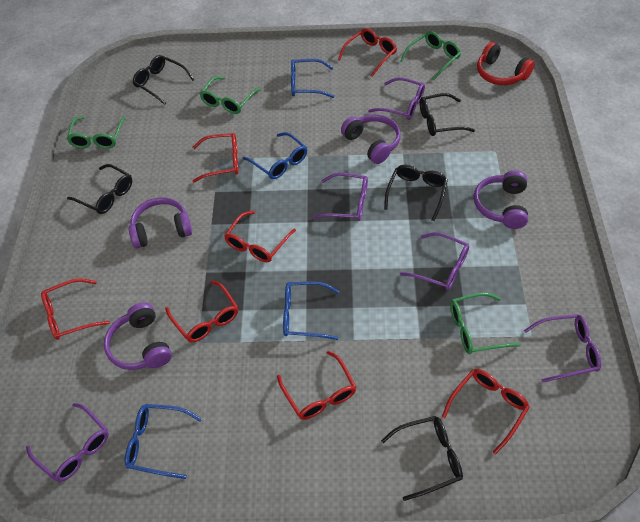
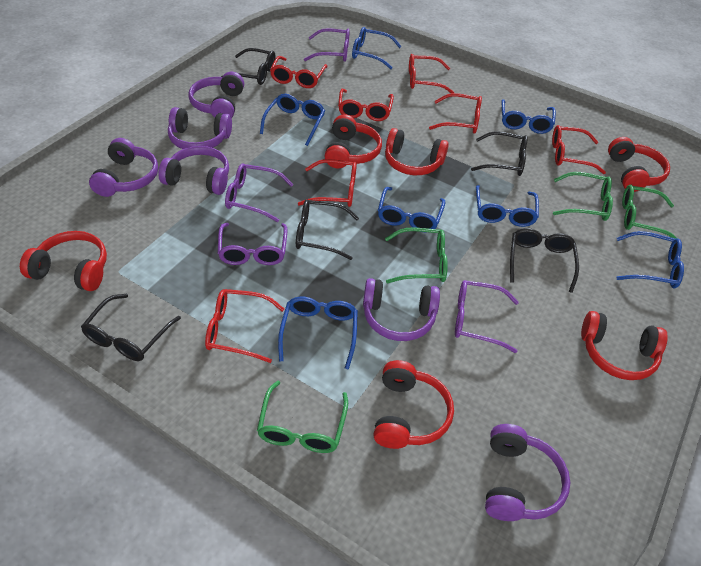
blue glasses: 4 -> 7
purple glasses: 5 -> 4
purple headphones: 4 -> 6
red headphones: 1 -> 6

